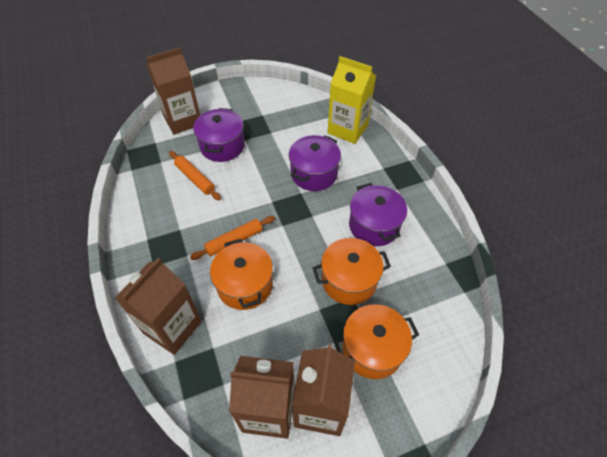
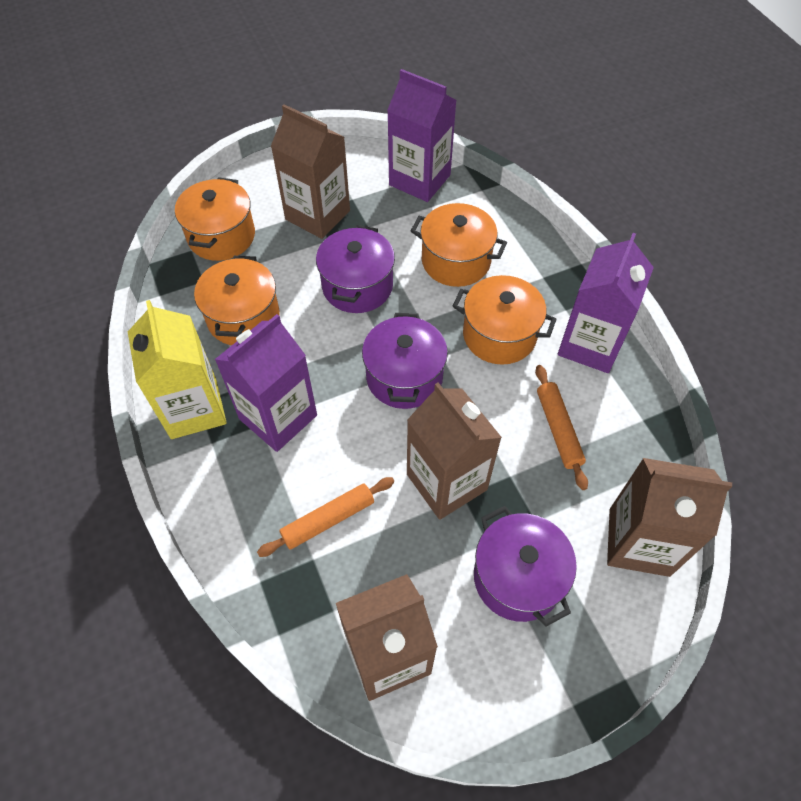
orange pot: 3 -> 4
purple carton: 0 -> 3

